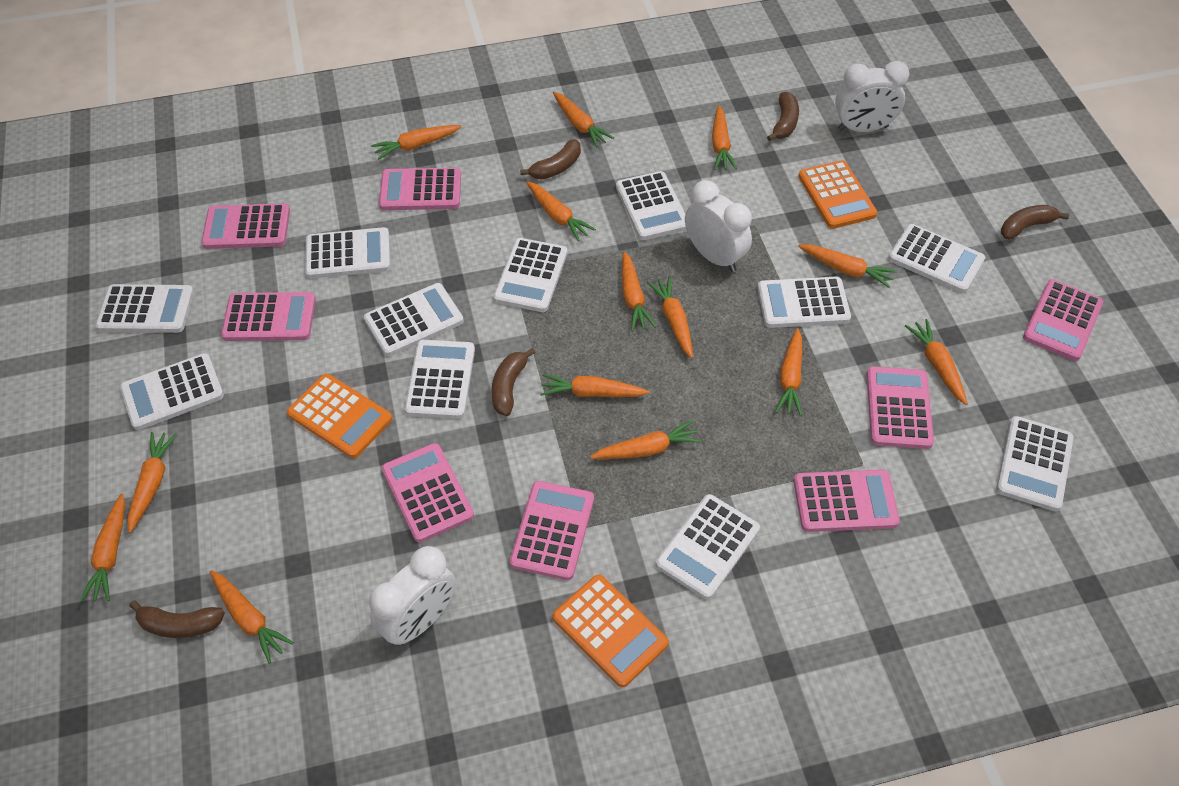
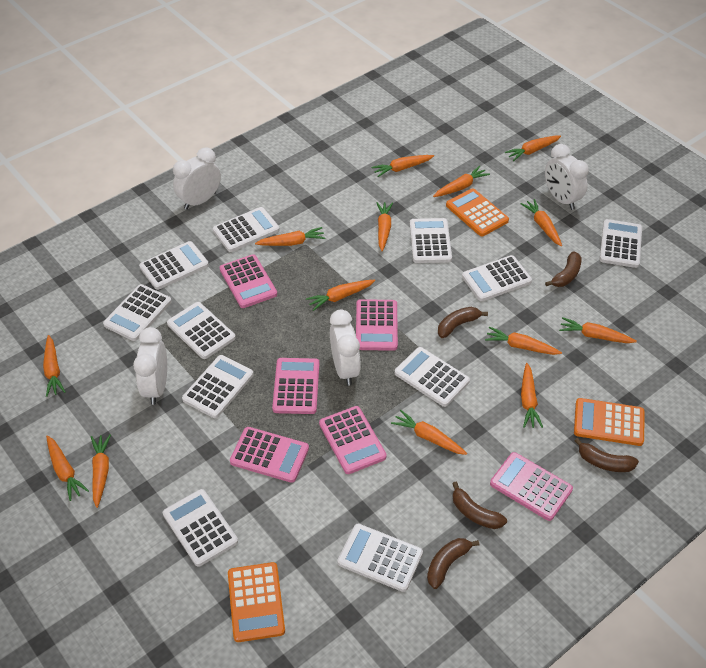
pink calculator: 8 -> 6
white clock: 3 -> 4

